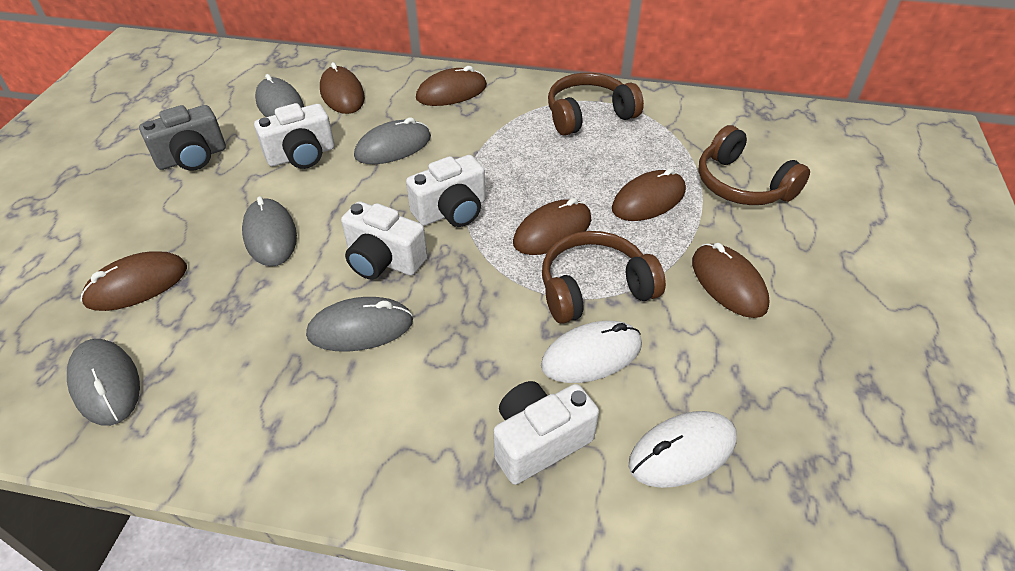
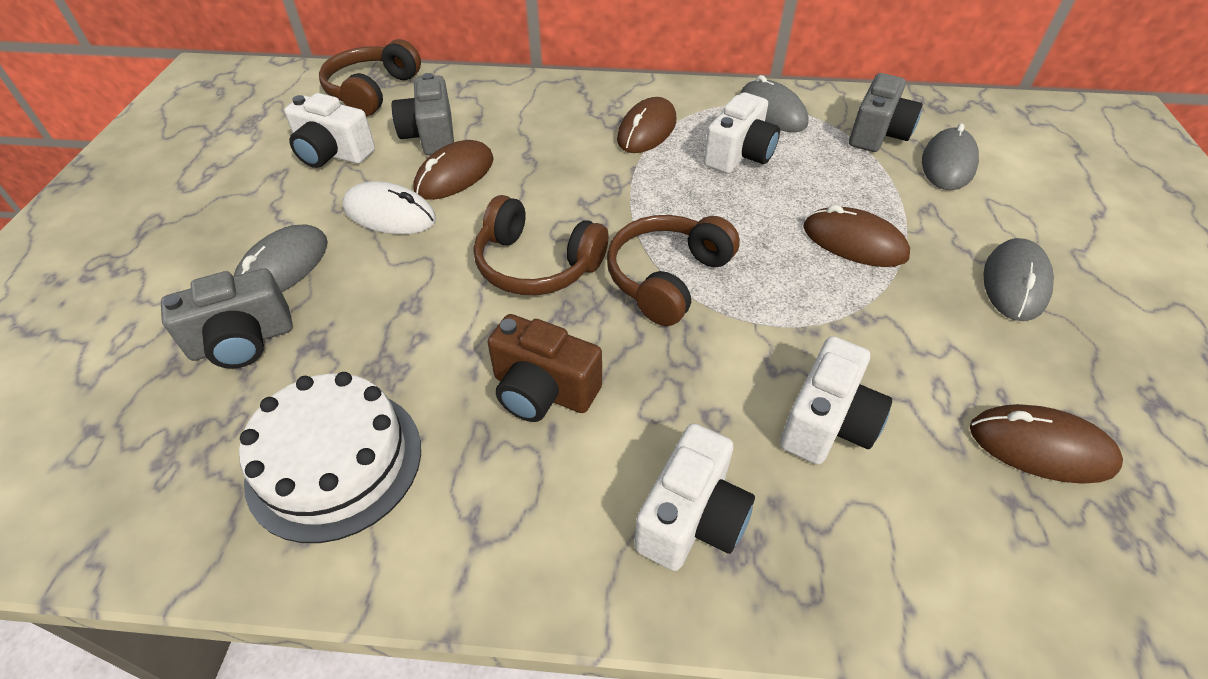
brown camera: 0 -> 1
brown mouse: 6 -> 4
grey camera: 1 -> 3
grey mouse: 5 -> 4
white cake: 0 -> 1
white mouse: 2 -> 1

